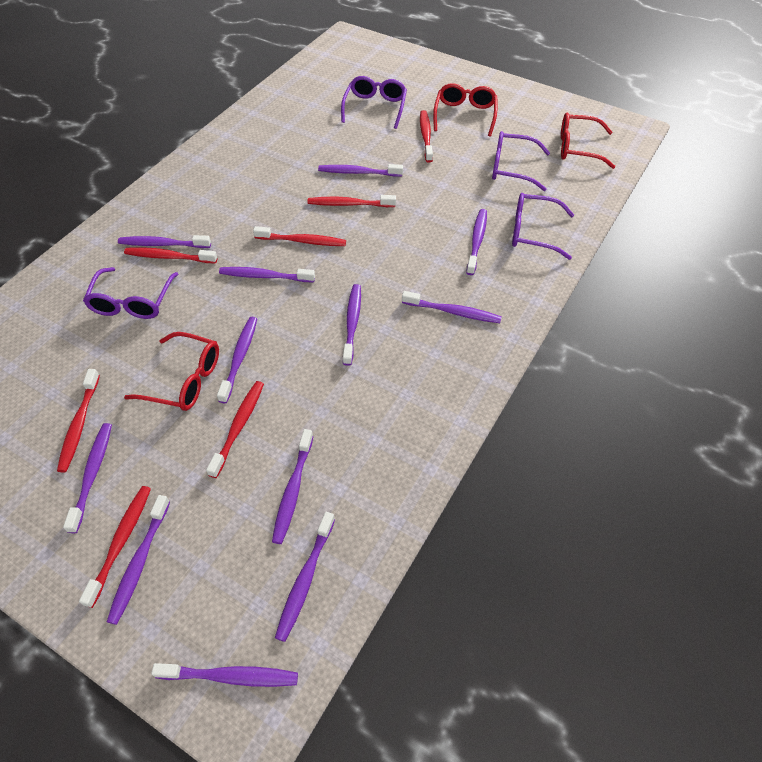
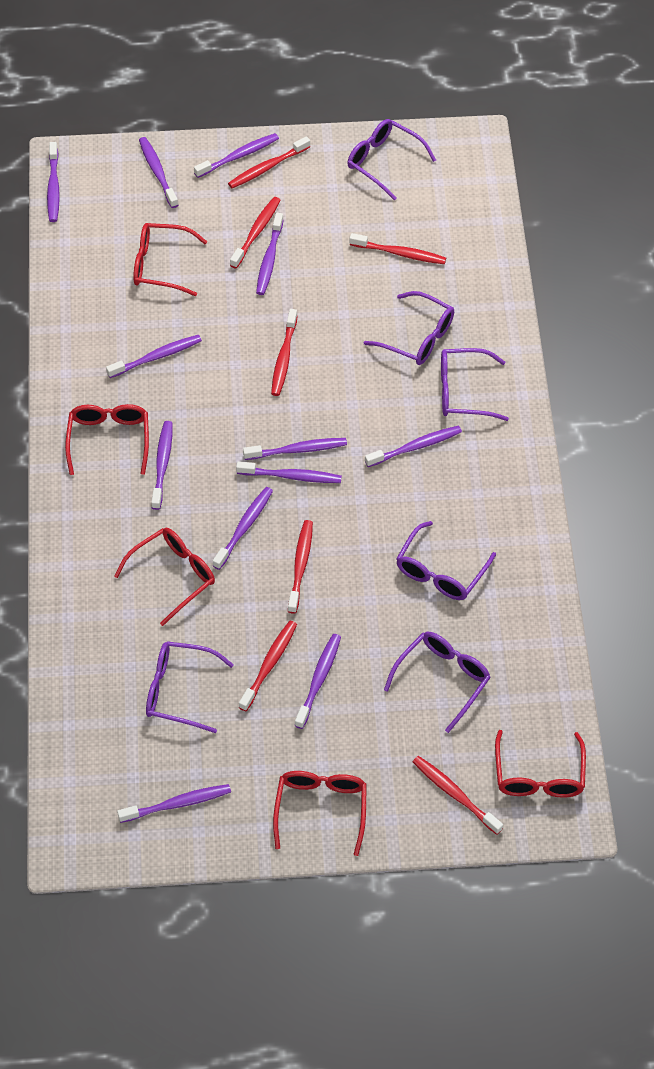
purple glasses: 4 -> 6
red glasses: 3 -> 5

